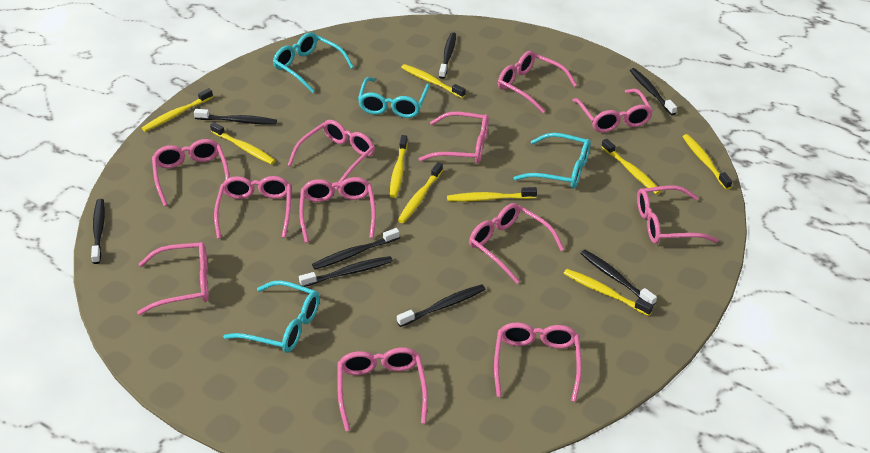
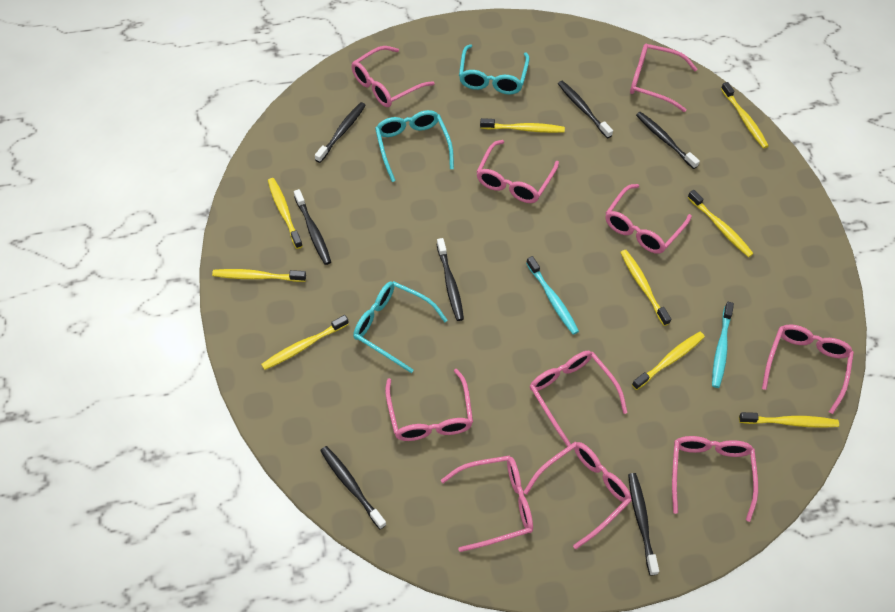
black toothbrush: 8 -> 7
pink glasses: 12 -> 10
turquoise glasses: 4 -> 3
turquoise toothbrush: 0 -> 2

